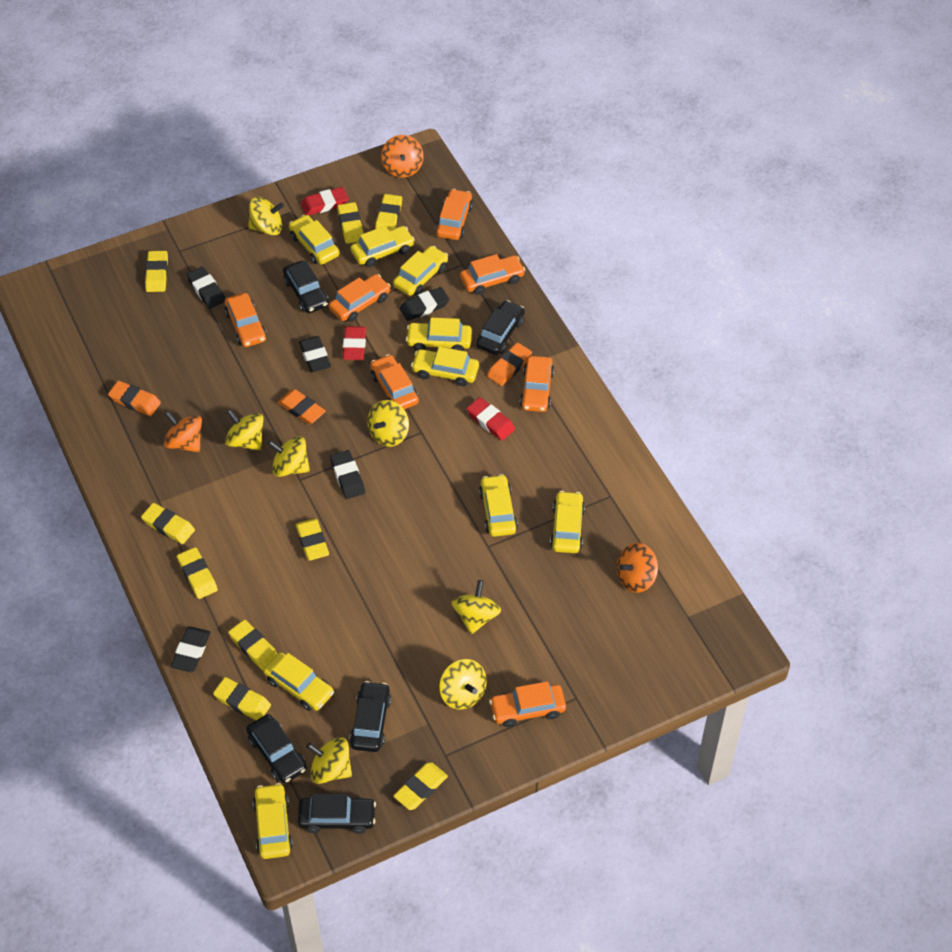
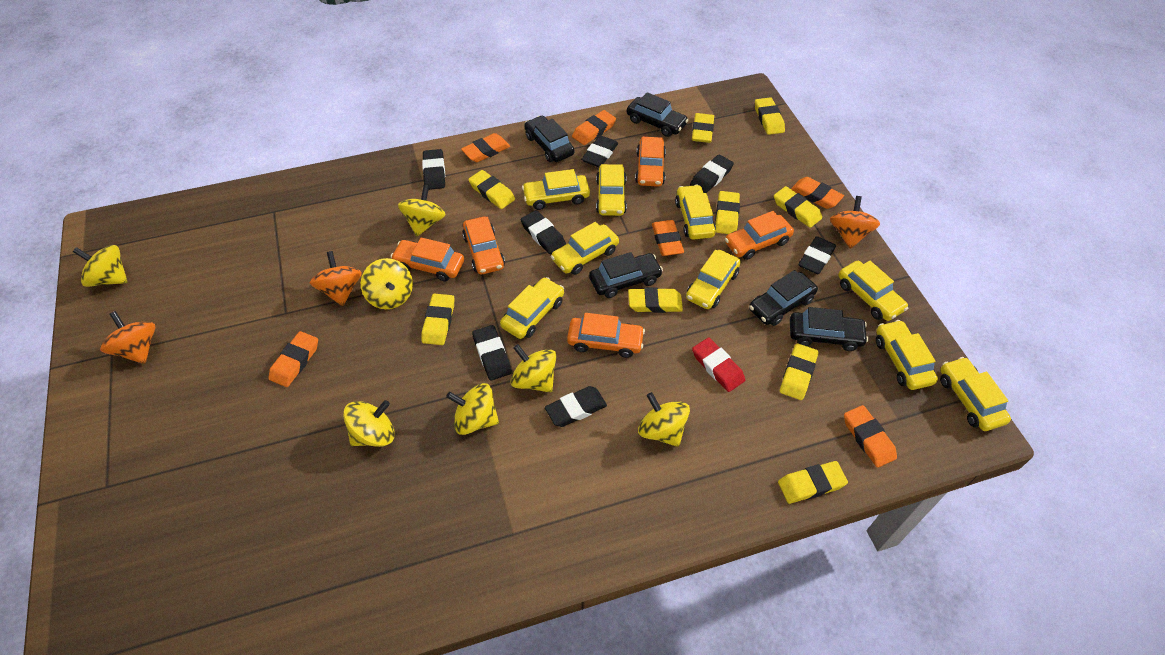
black eraser: 5 -> 7
orange car: 7 -> 5
orange eraser: 3 -> 6
red eraser: 3 -> 1

